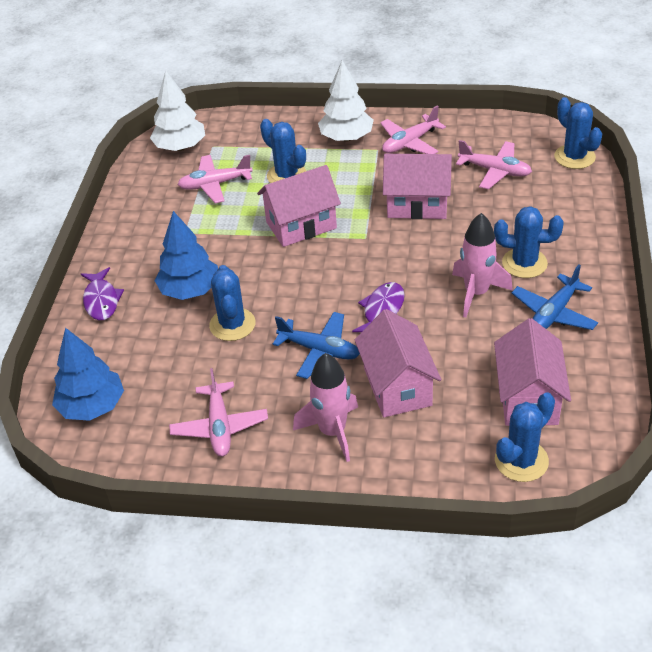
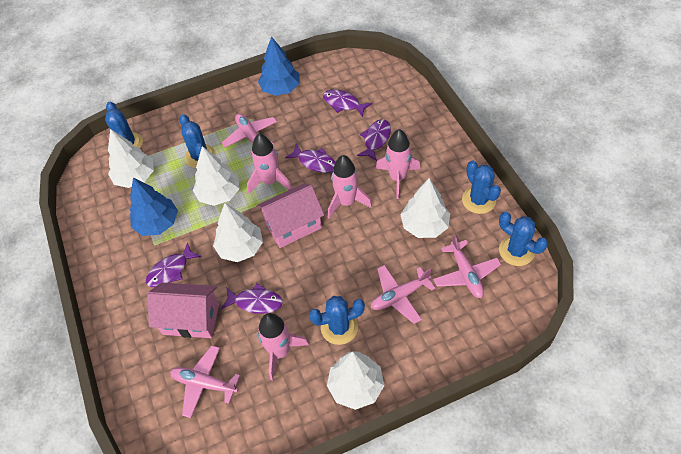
blue plane: 2 -> 0
pink house: 4 -> 2
pink rocket: 2 -> 4
purple fish: 2 -> 5
white tree: 2 -> 5

